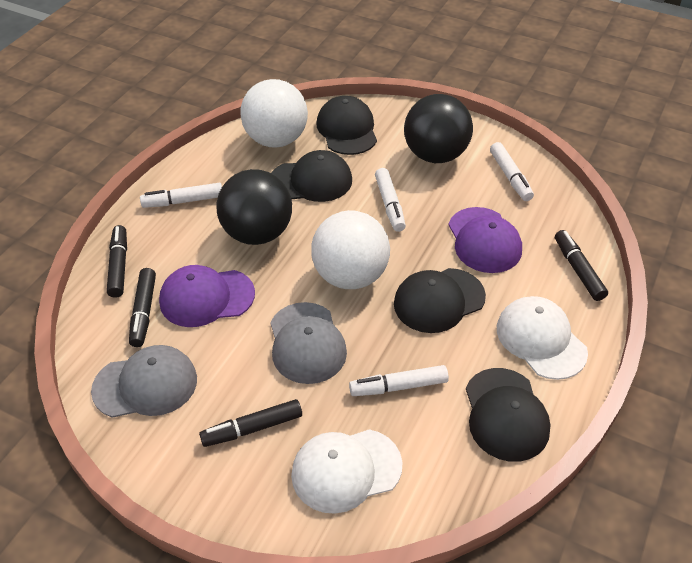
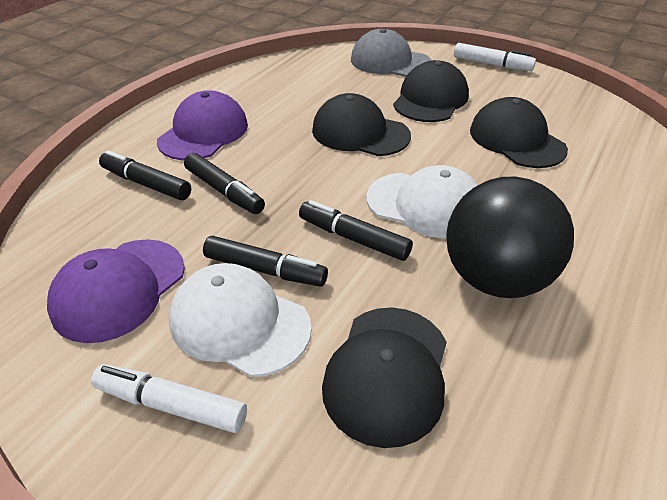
black ball: 2 -> 1
grey cap: 2 -> 1
white ball: 2 -> 0
white marker: 4 -> 2

